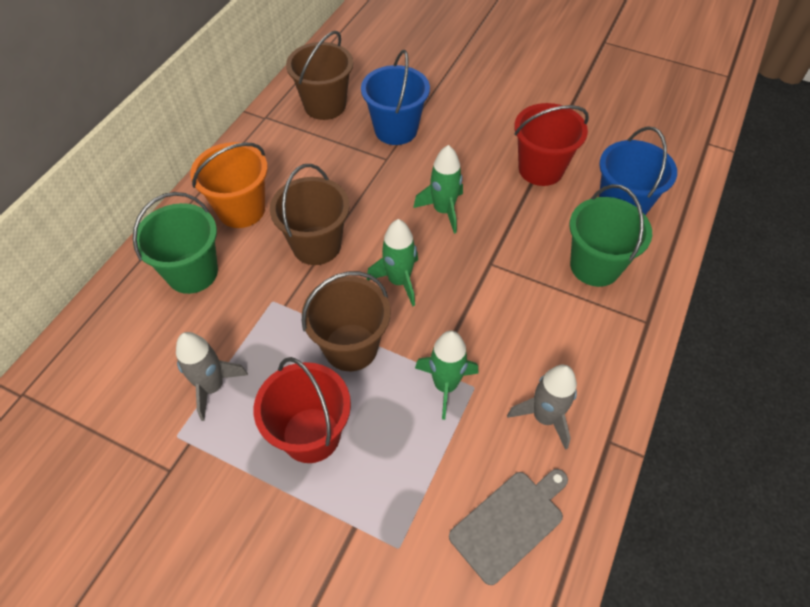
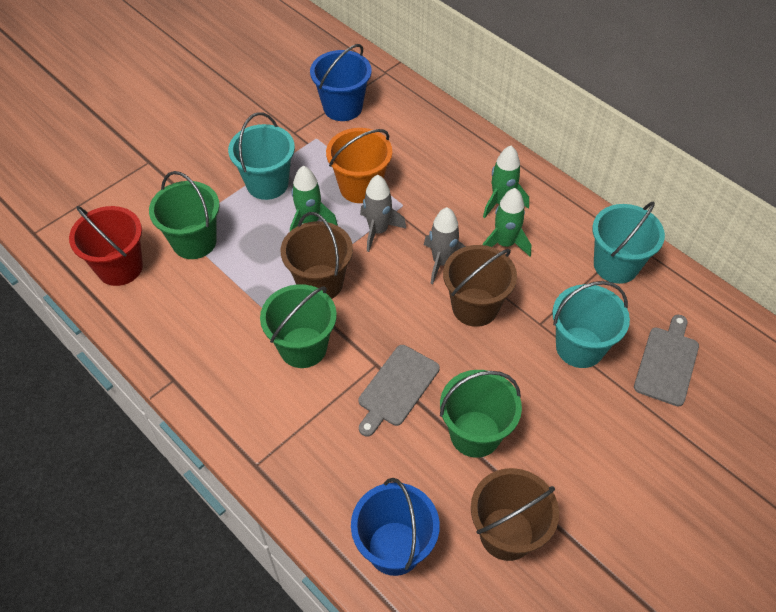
green bucket: 2 -> 3
grey cutting board: 1 -> 2
red bucket: 2 -> 1
turquoise bucket: 0 -> 3

